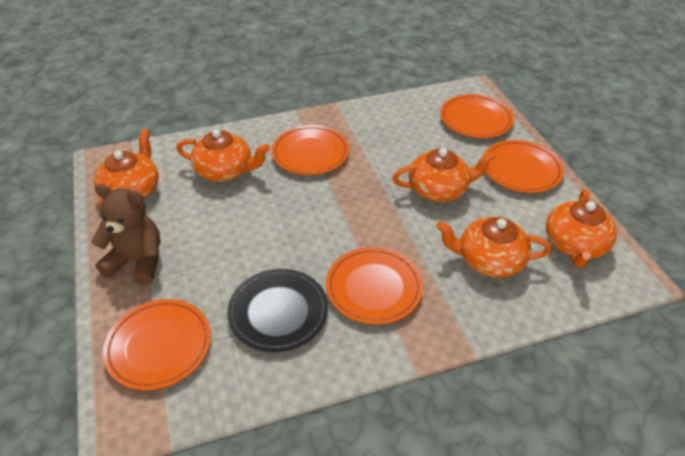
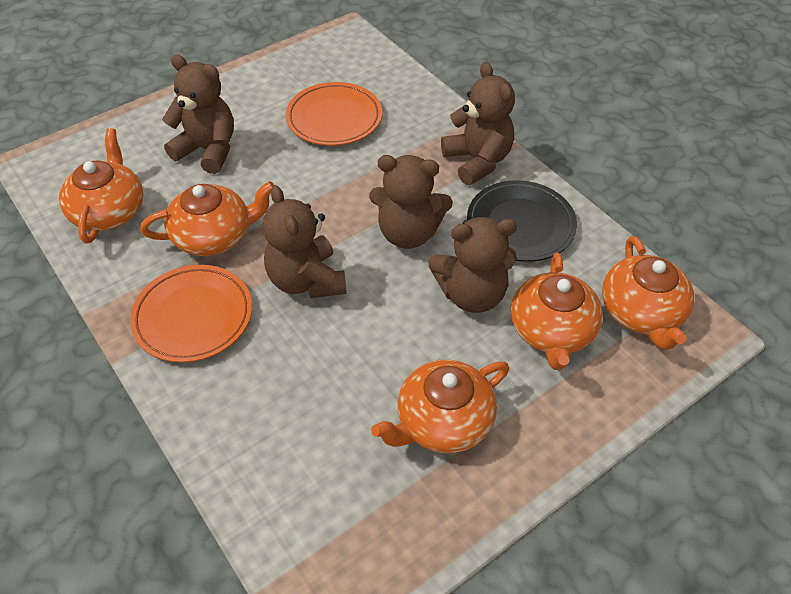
brown teddy bear: 1 -> 5
orange plate: 5 -> 2

